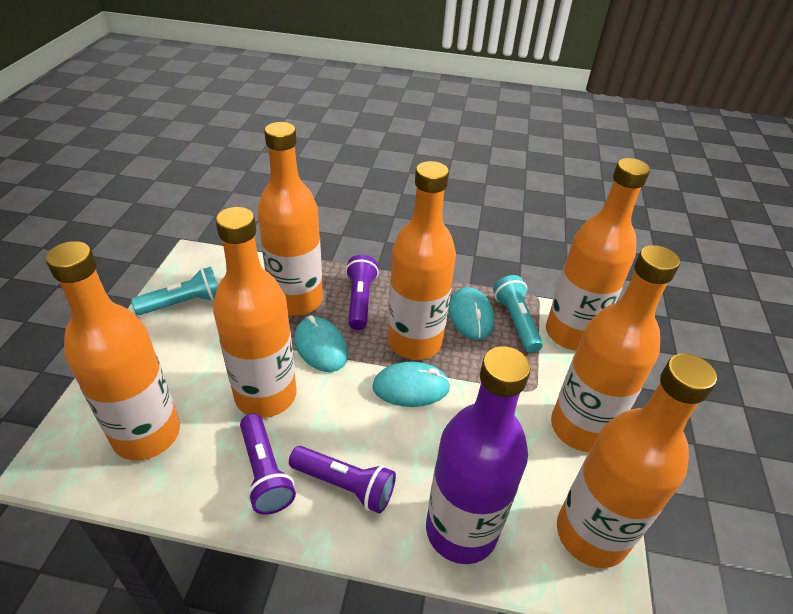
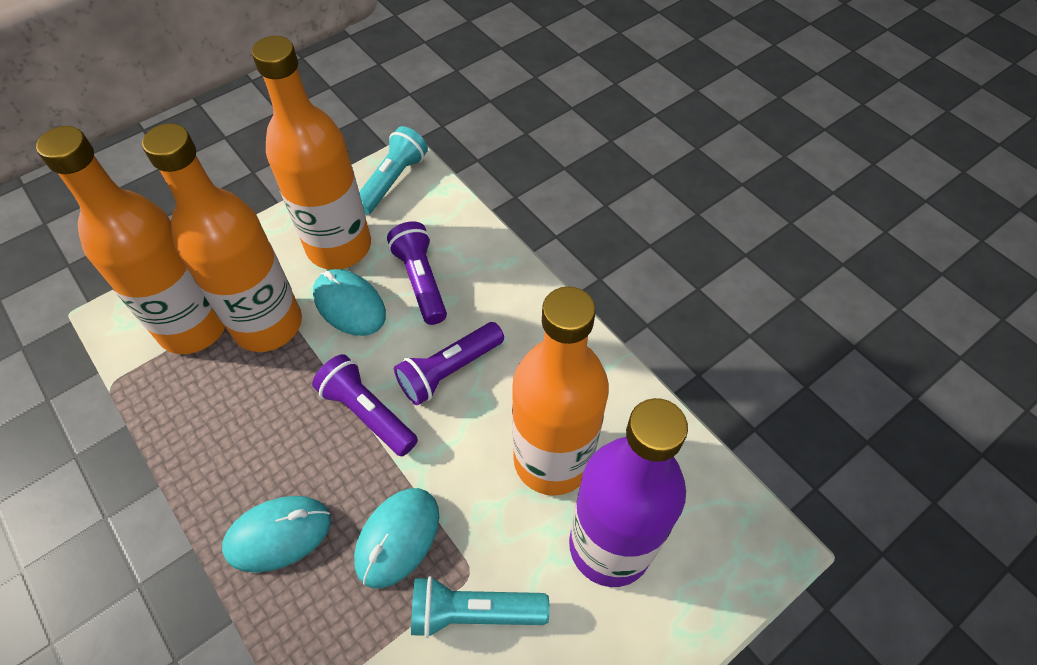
orange bottle: 7 -> 4

